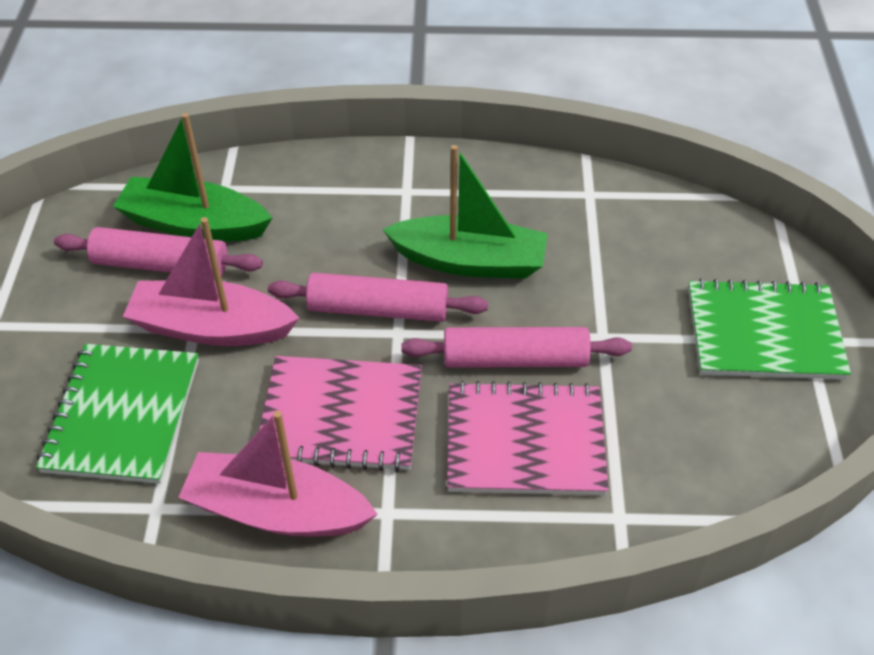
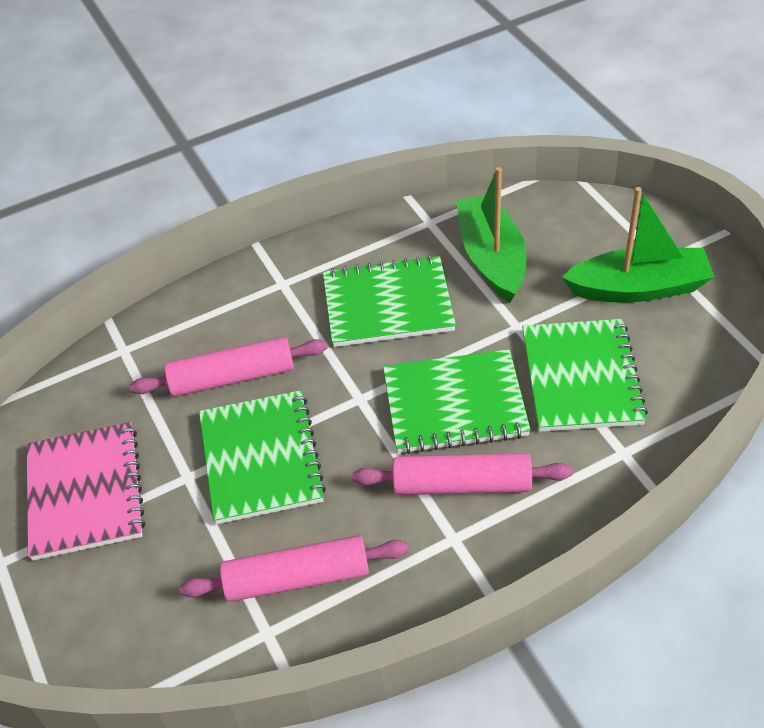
green notebook: 2 -> 4
pink boat: 2 -> 0
pink notebook: 2 -> 1

